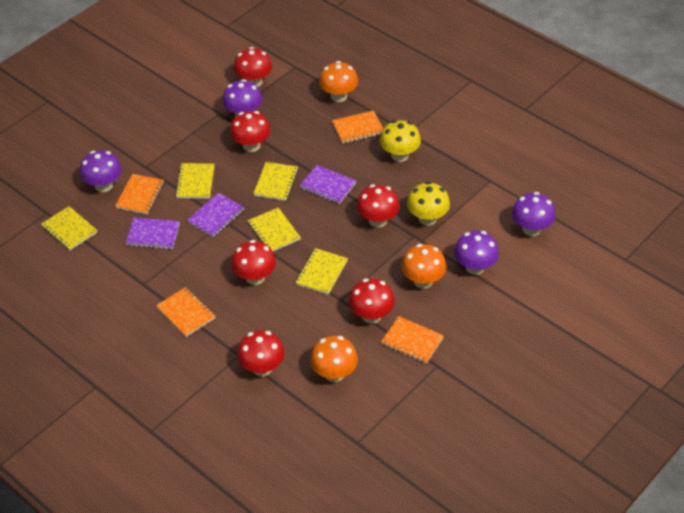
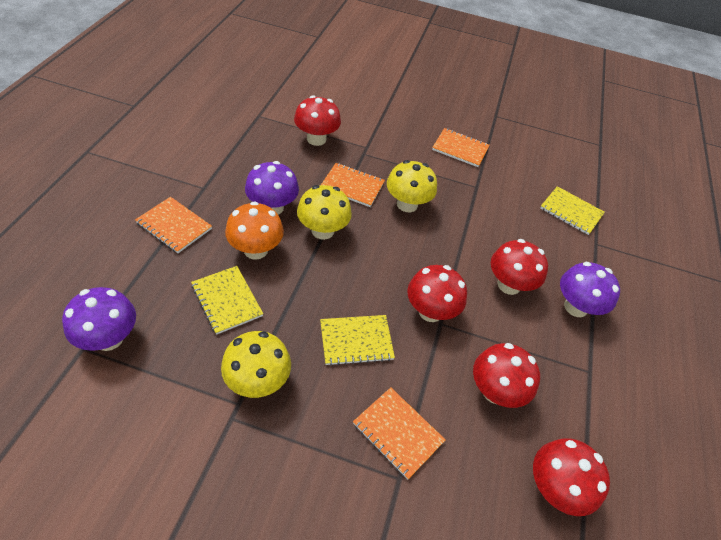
orange mushroom: 3 -> 1
purple mushroom: 4 -> 3
purple notebook: 3 -> 0
red mushroom: 6 -> 5
yellow mushroom: 2 -> 3
yellow notebook: 5 -> 3

